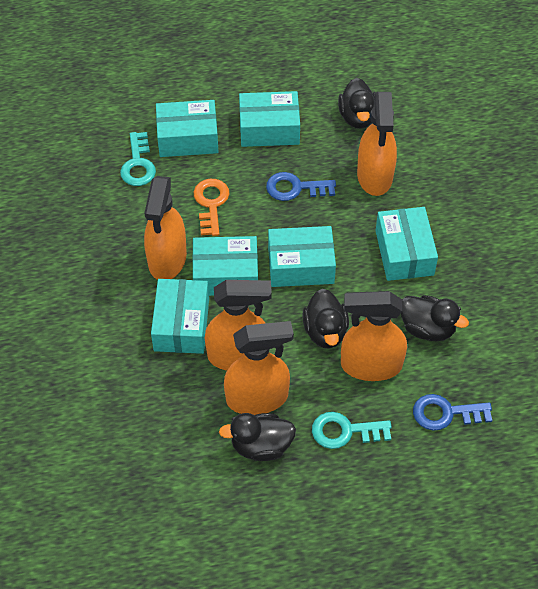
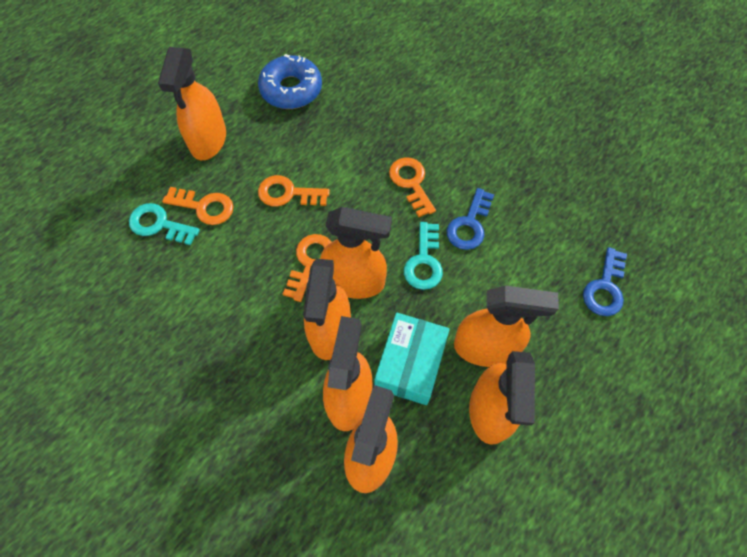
black duck: 4 -> 0
blue donut: 0 -> 1
orange key: 1 -> 4
orange spray bottle: 5 -> 7
turquoise box: 6 -> 1

